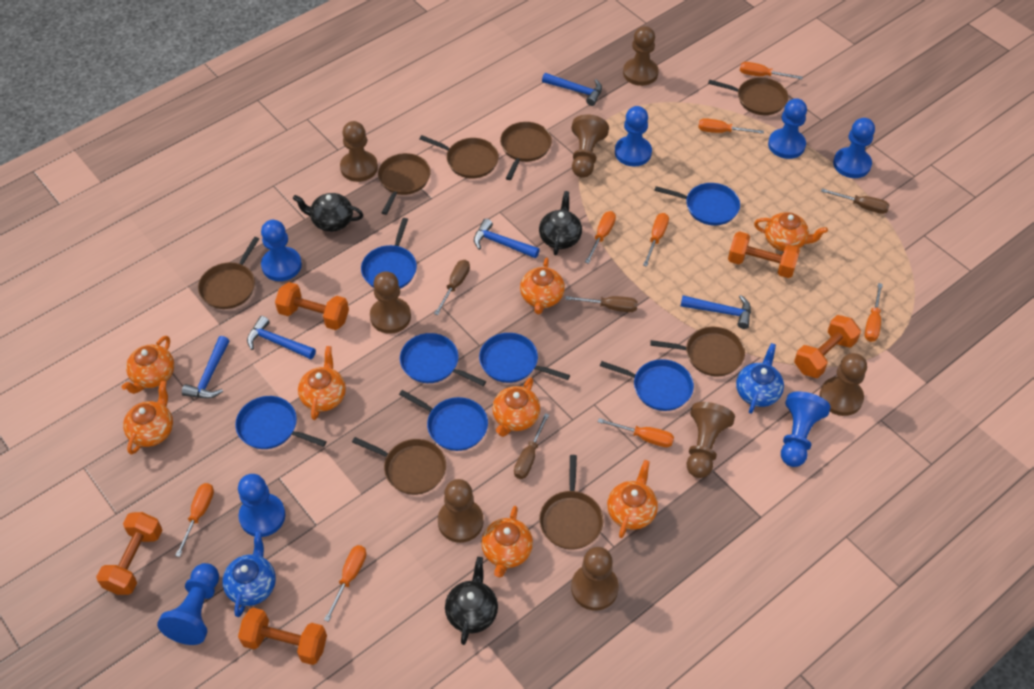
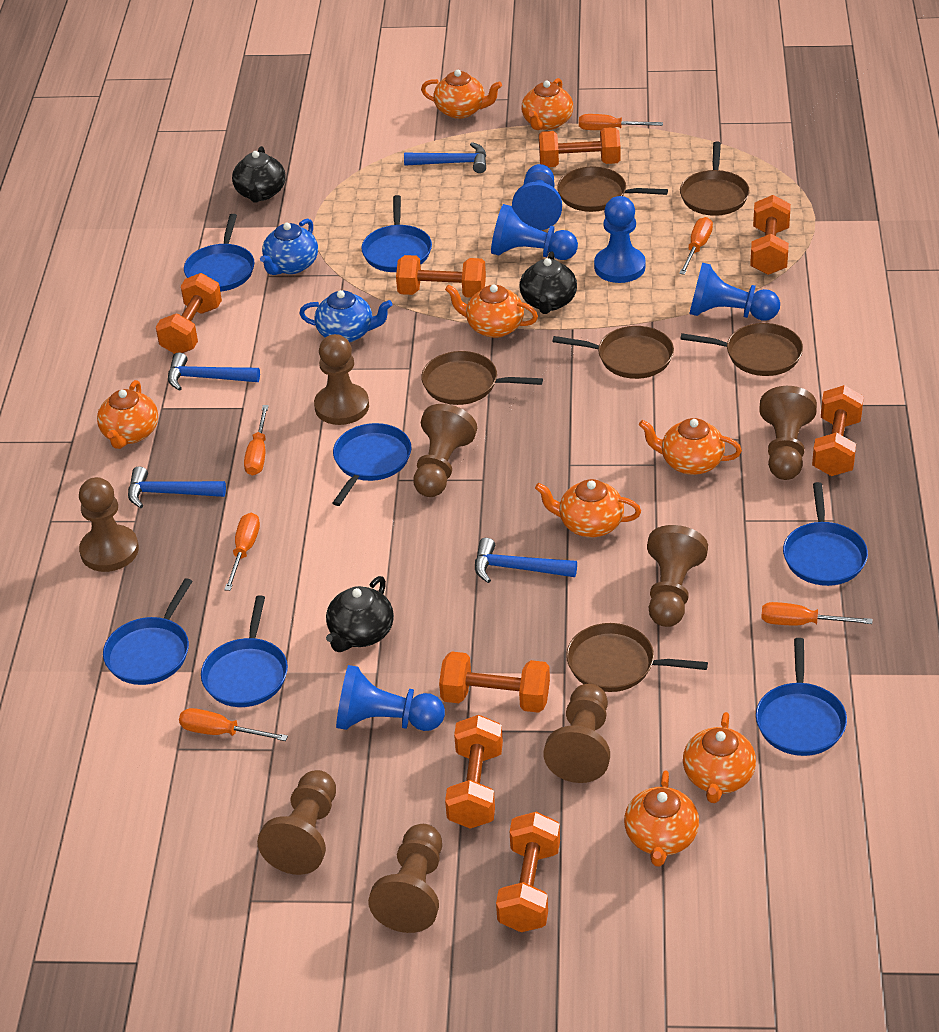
blue hammer: 5 -> 4
blue pawn: 7 -> 5
brown pan: 8 -> 6
brown screwdriver: 4 -> 0
orange dumbbell: 5 -> 8
orange screwdriver: 8 -> 6

